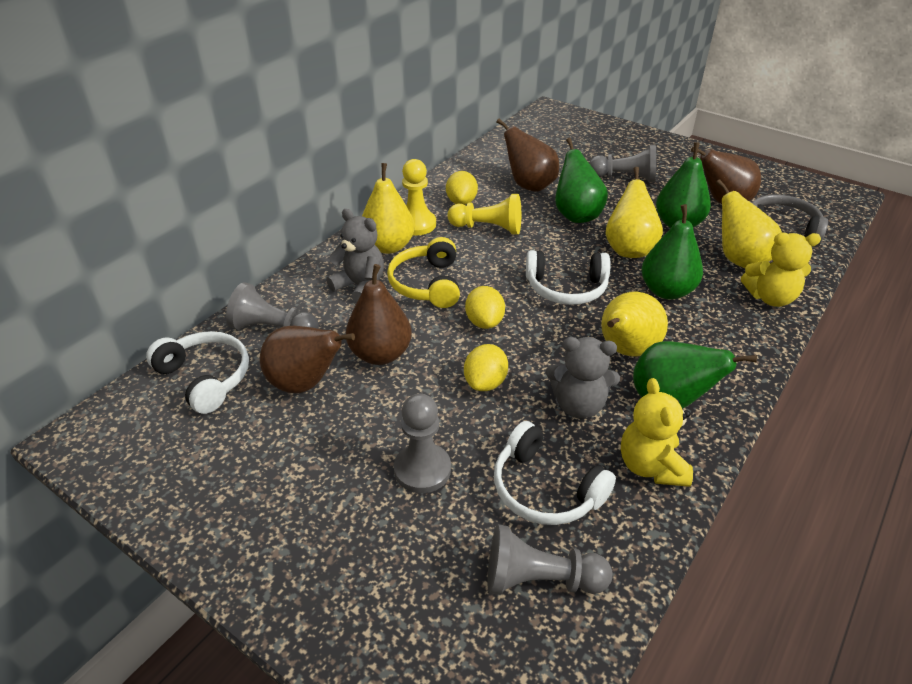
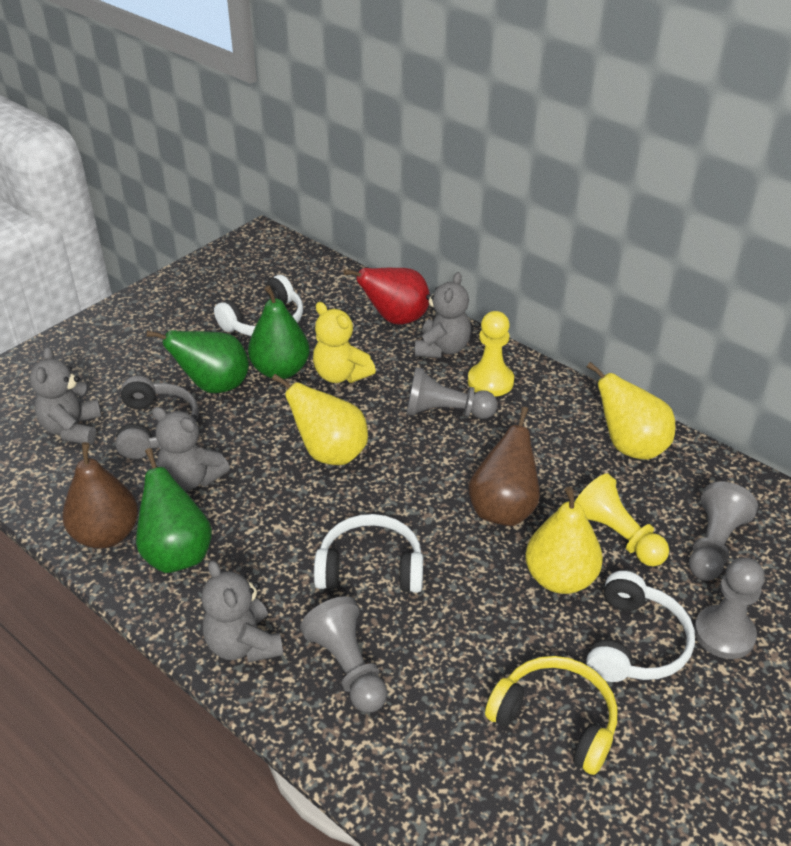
brown pear: 4 -> 2
green pear: 4 -> 3
grey teddy bear: 2 -> 4
red pear: 0 -> 1
yellow lemon: 3 -> 0
yellow pear: 4 -> 3
yellow teddy bear: 2 -> 1

